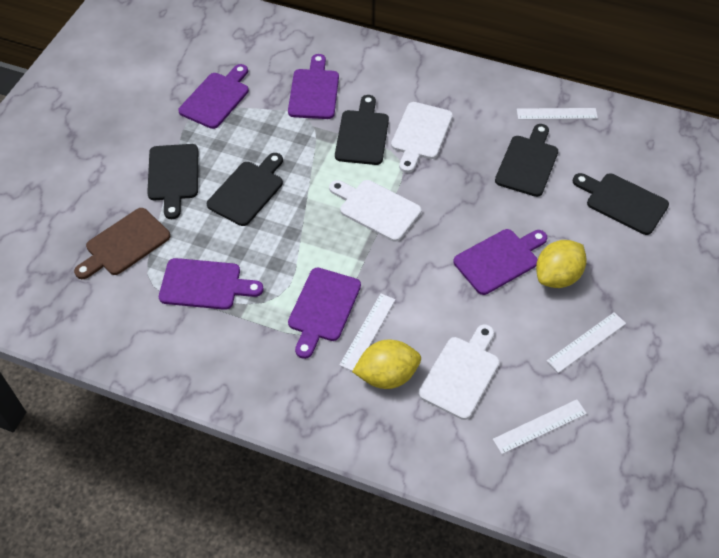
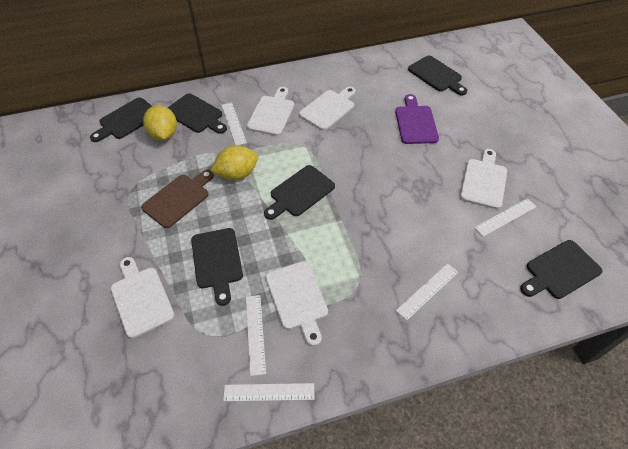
black cutting board: 5 -> 6
purple cutting board: 5 -> 1
white cutting board: 3 -> 5
white ruler: 4 -> 5

